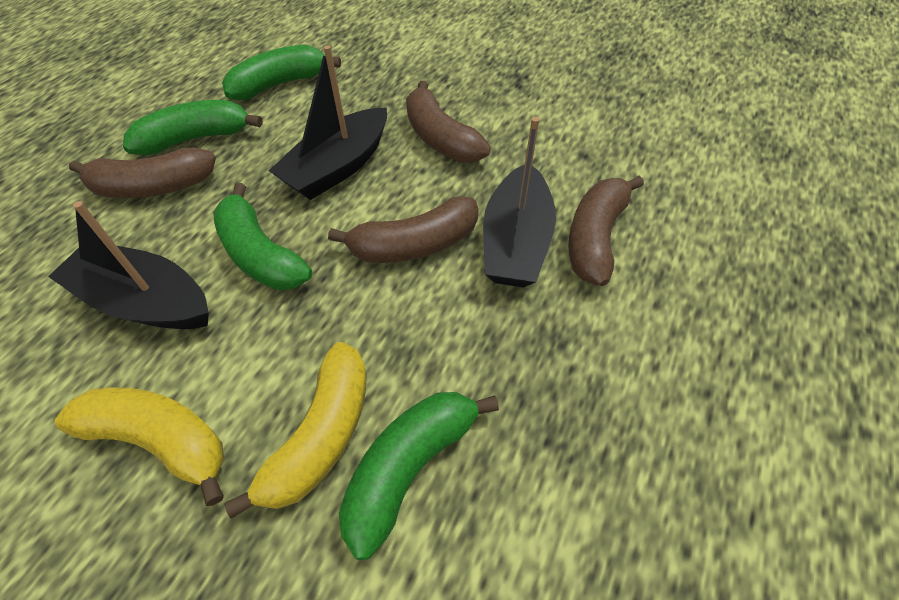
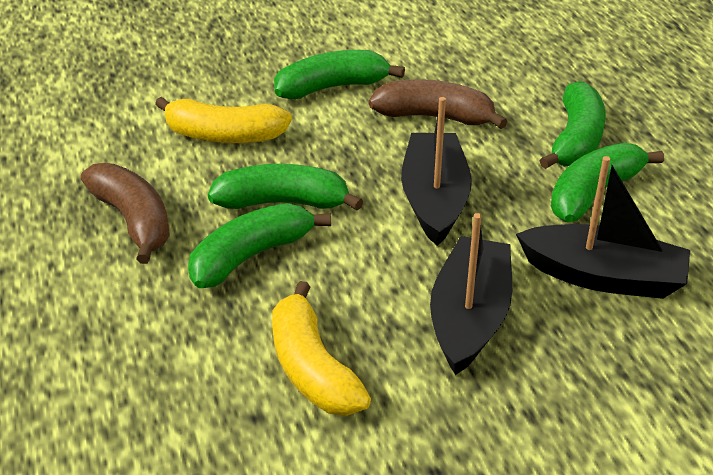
brown banana: 4 -> 2
green banana: 4 -> 5

